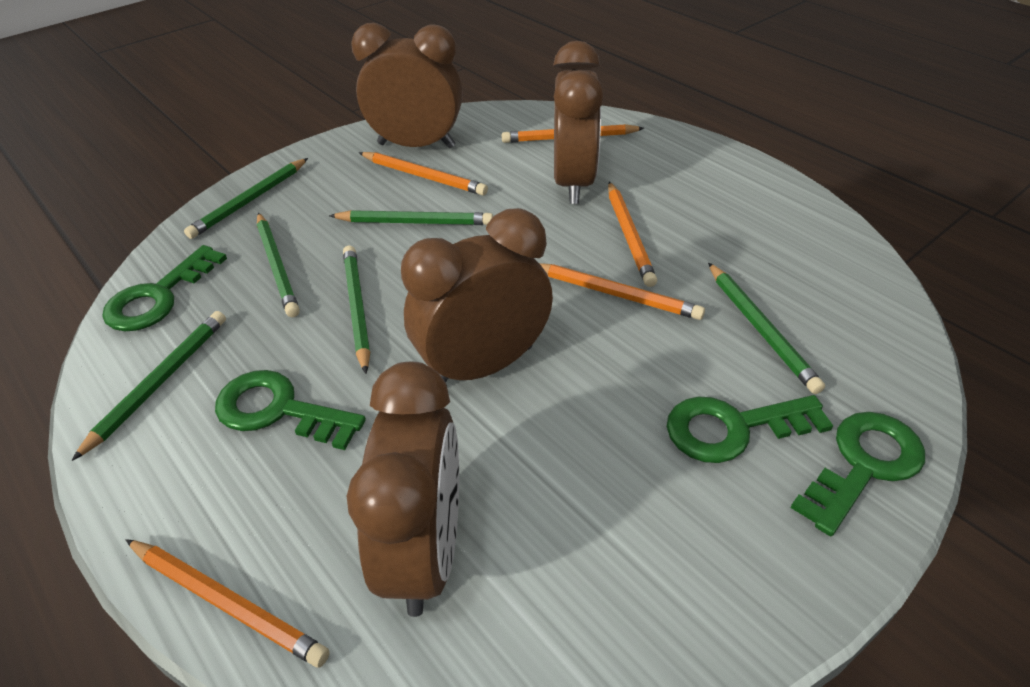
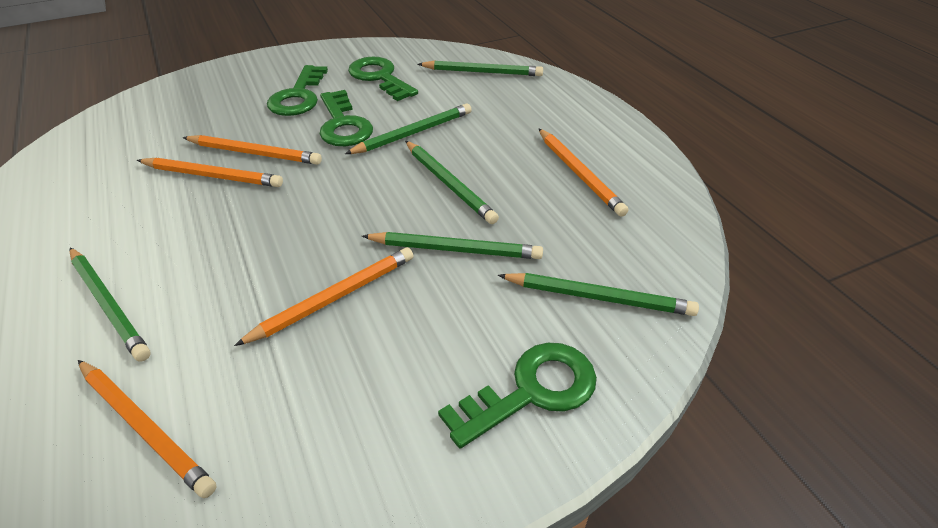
brown clock: 4 -> 0

